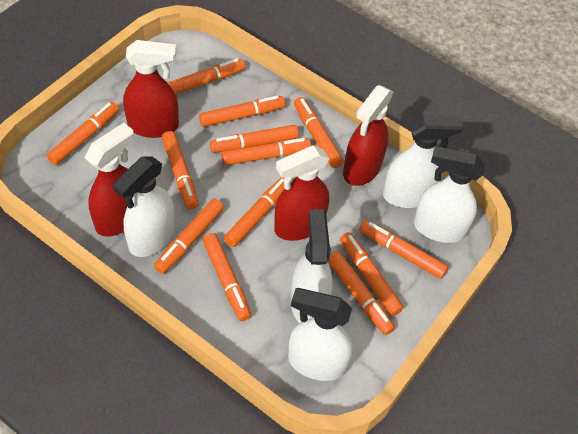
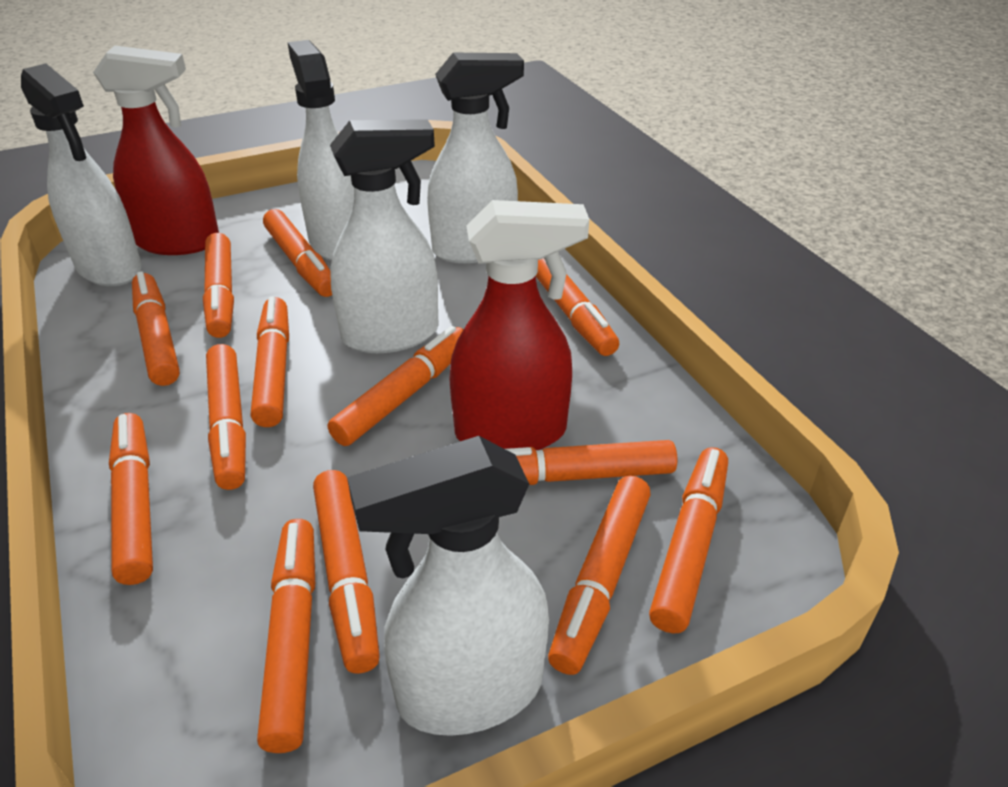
red spray bottle: 4 -> 2

